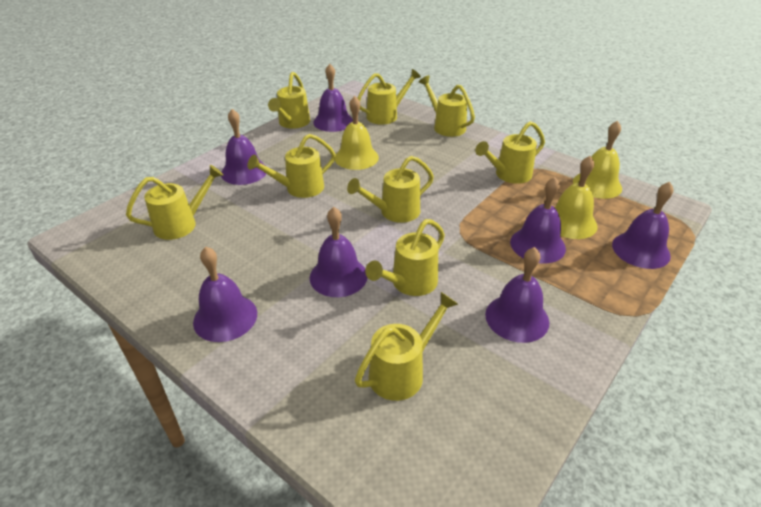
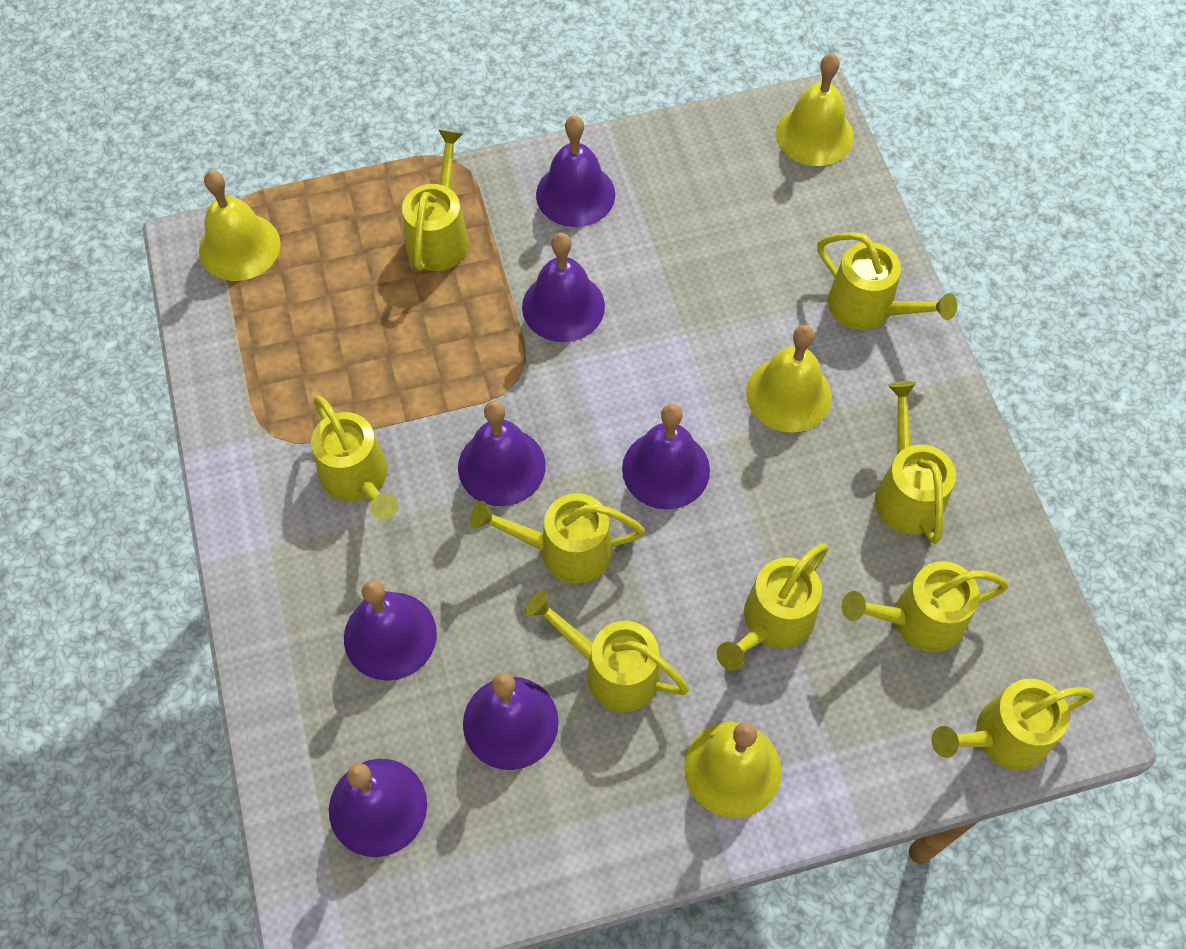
yellow bell: 3 -> 4

